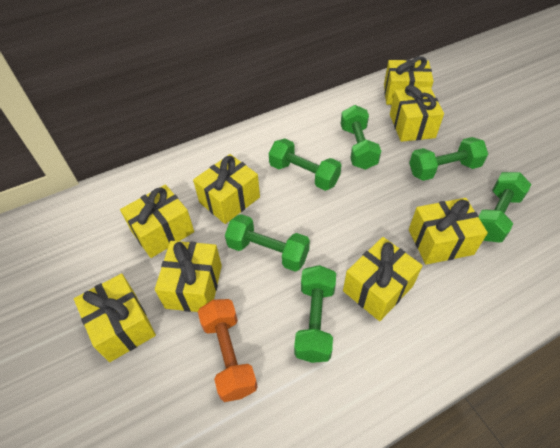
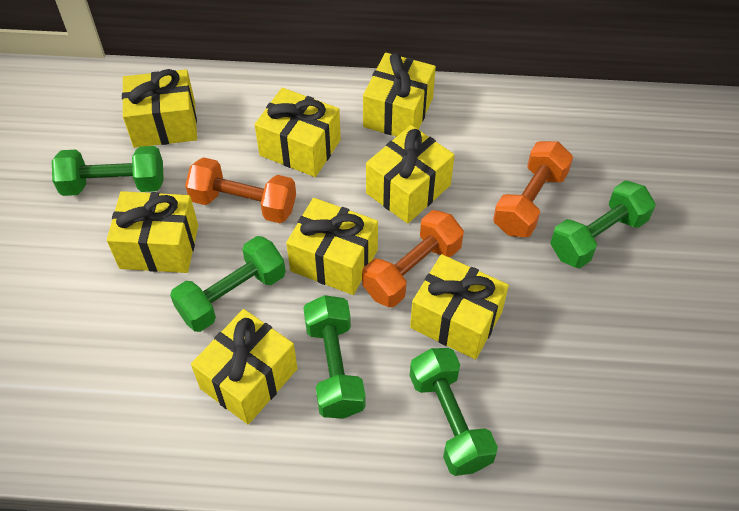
green dumbbell: 6 -> 5
orange dumbbell: 1 -> 3

